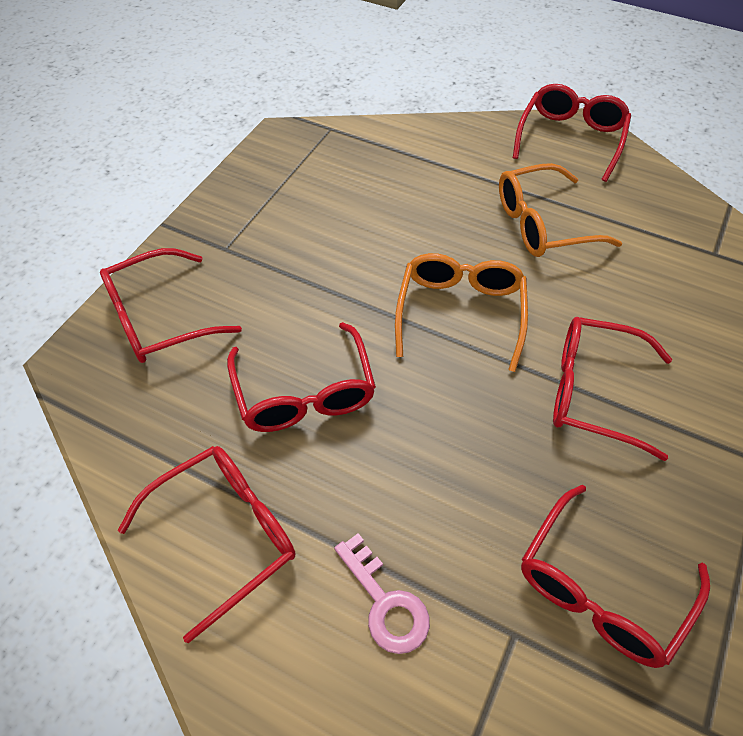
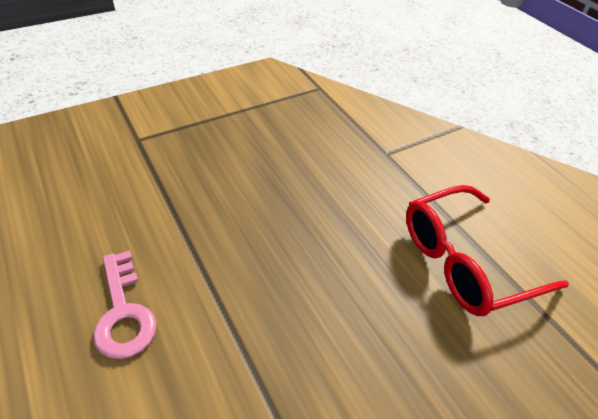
orange glasses: 2 -> 0
red glasses: 6 -> 1

